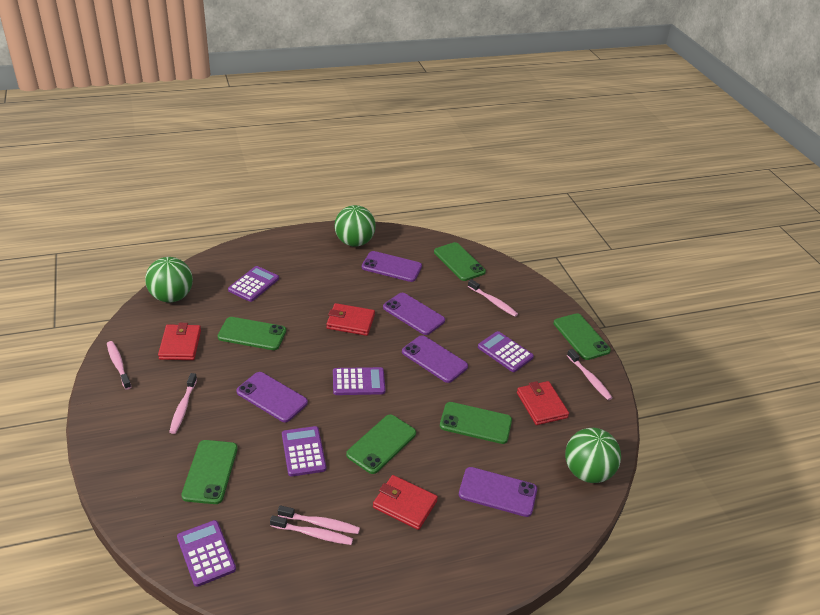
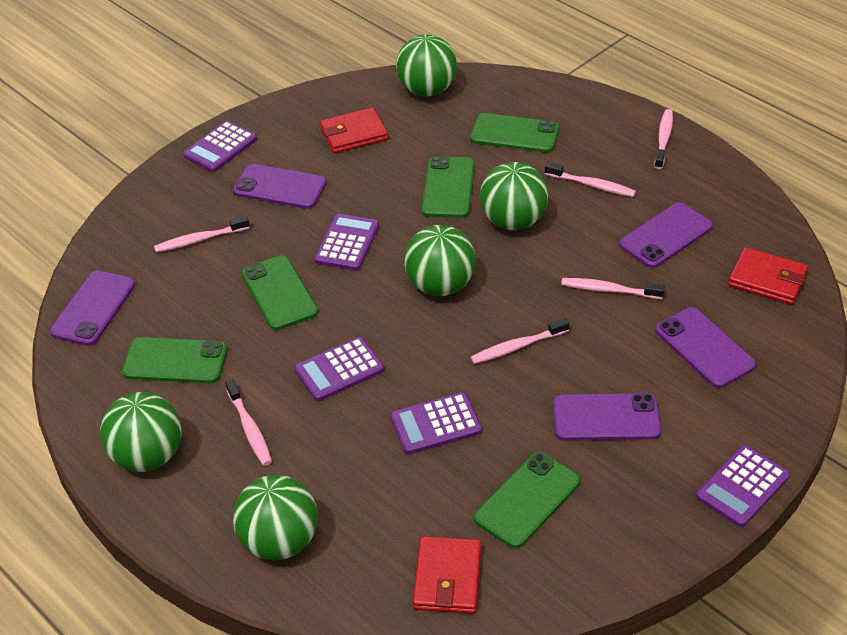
green ball: 3 -> 5
green phone: 6 -> 5
red wallet: 4 -> 3

